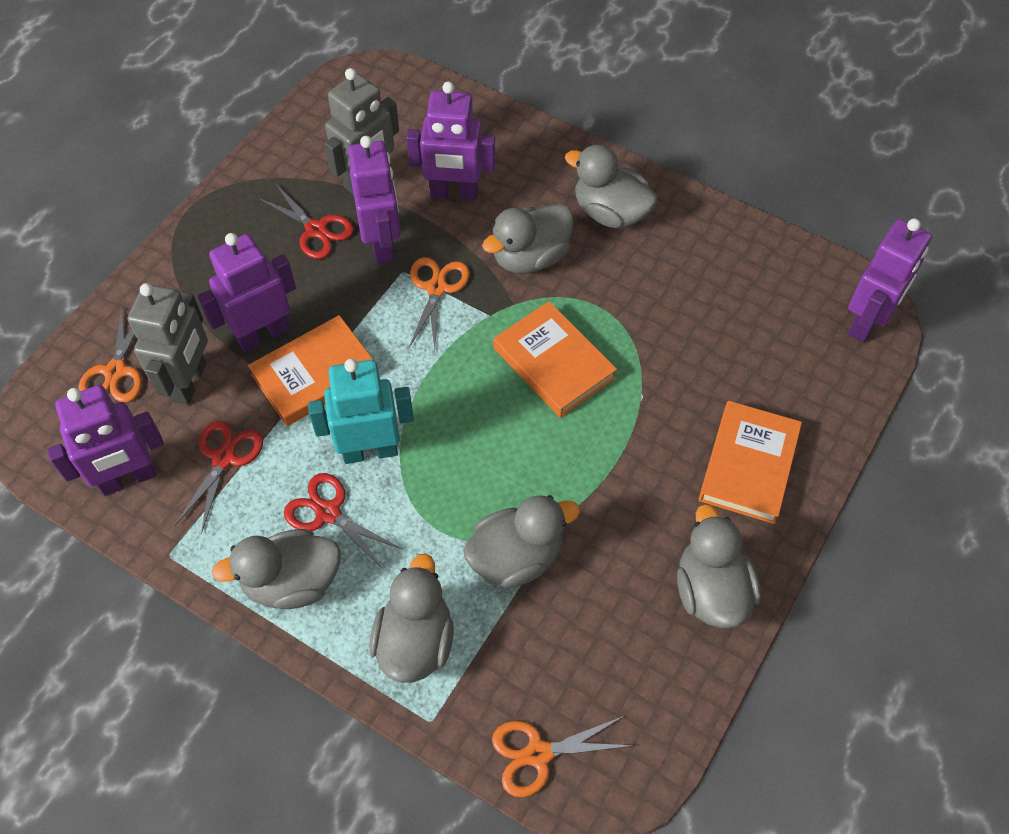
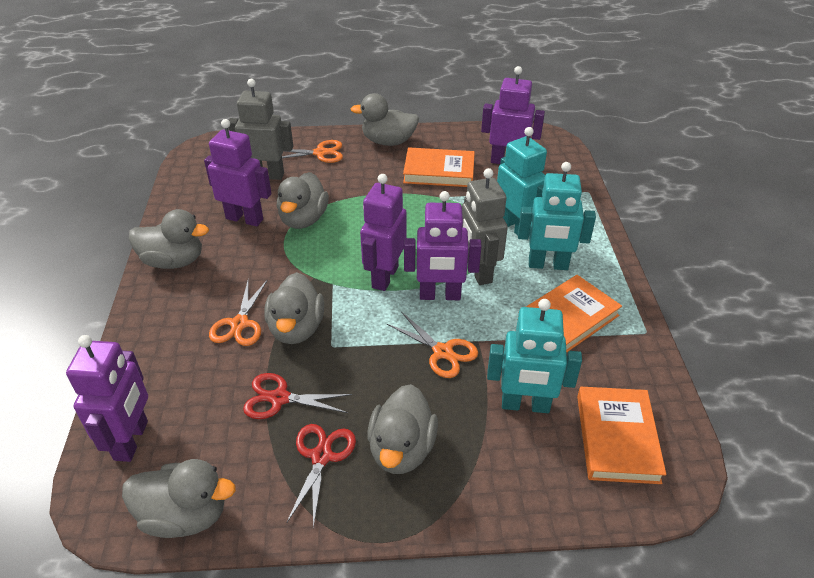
red scissors: 3 -> 2
turquoise robot: 1 -> 3

